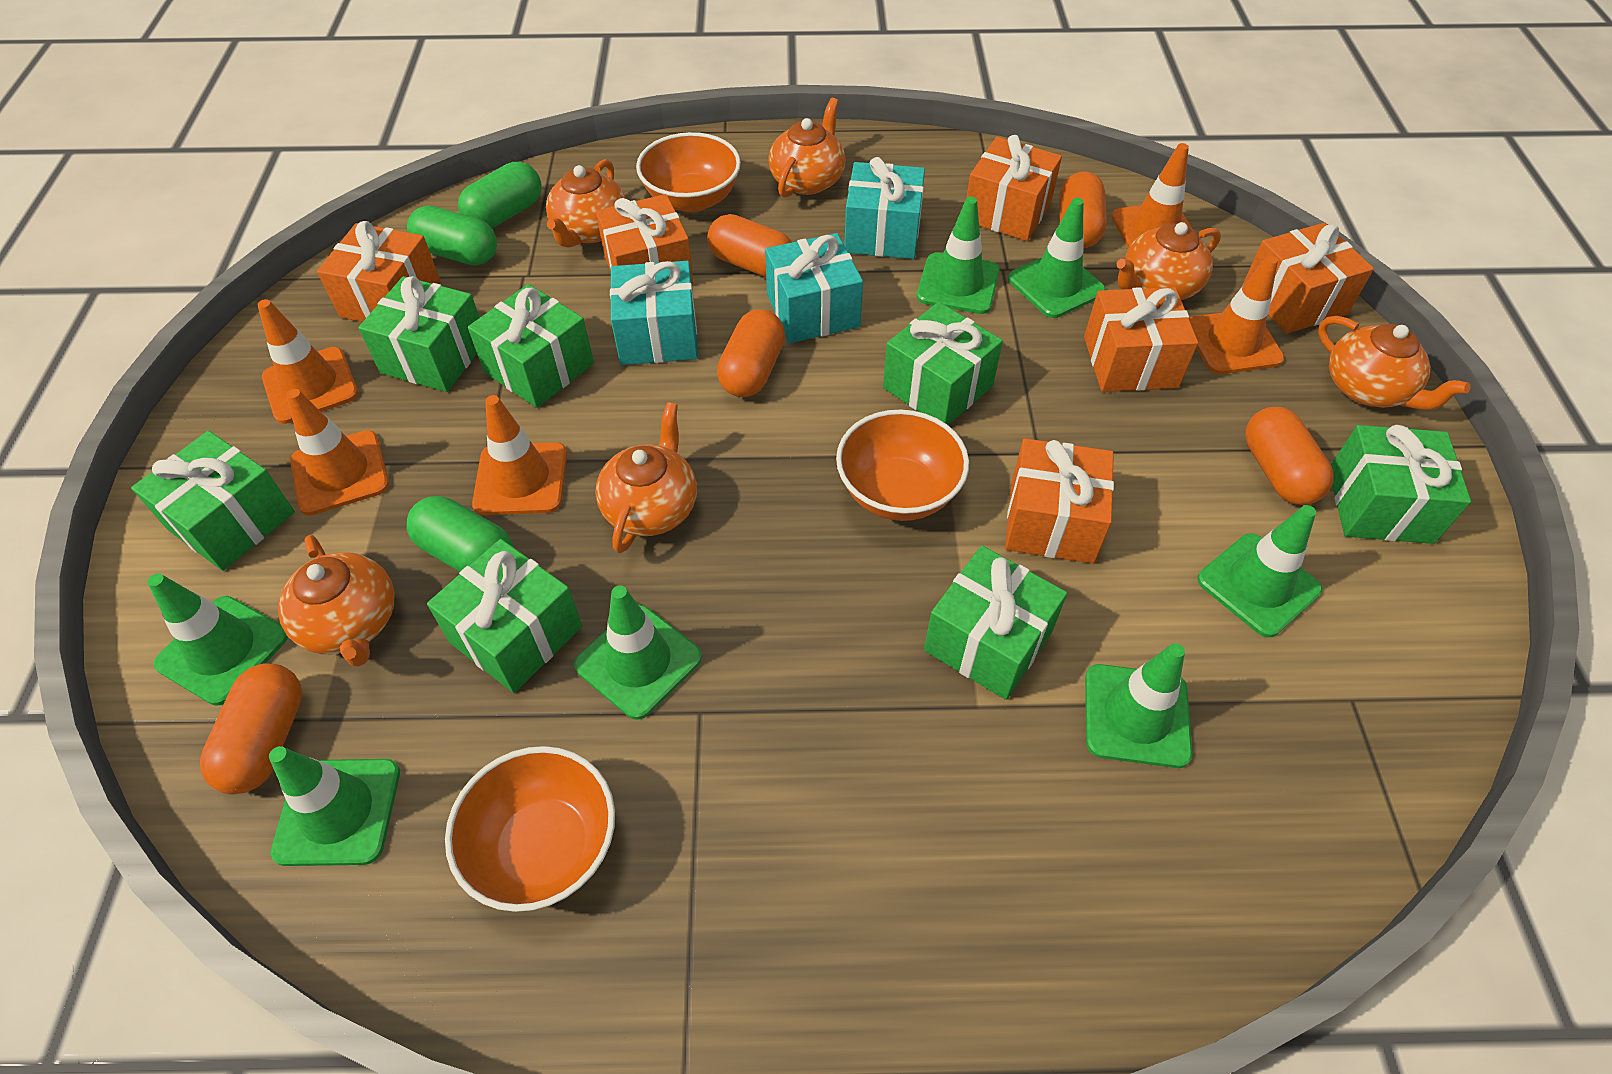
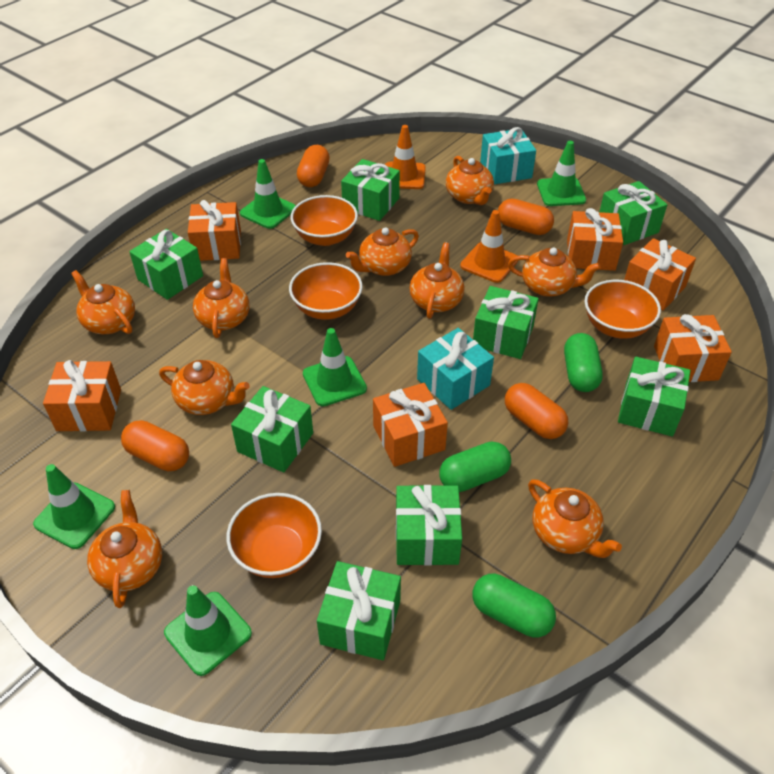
green gift: 7 -> 8
green traffic cone: 7 -> 5
orange bowl: 3 -> 4
orange capsule: 5 -> 4
orange teapot: 6 -> 9
orange traffic cone: 5 -> 2
turquoise gift: 3 -> 2

